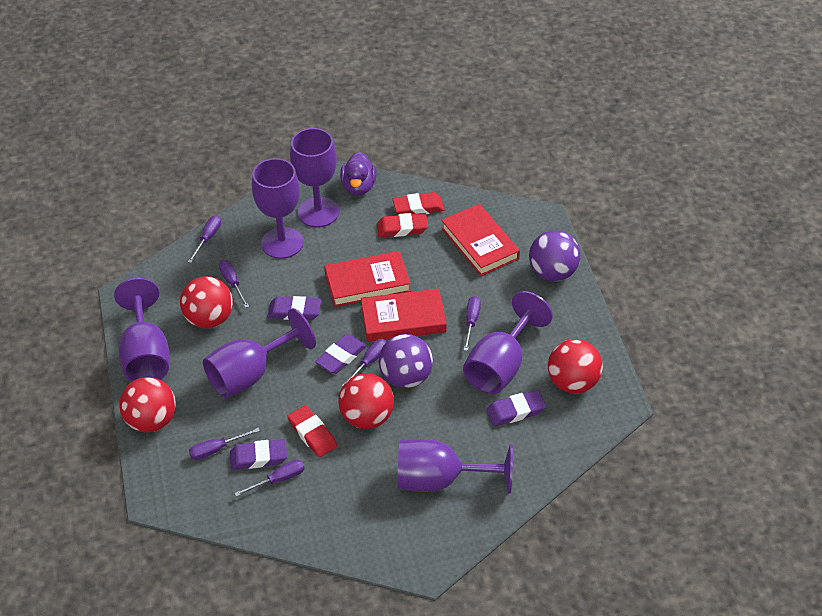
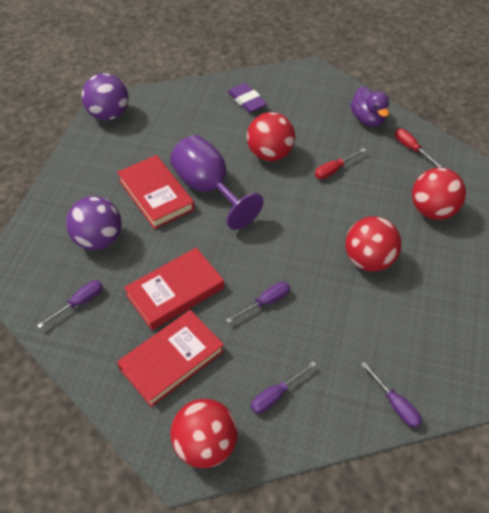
purple eraser: 4 -> 1
purple goblet: 6 -> 1
purple screwdriver: 6 -> 4
red eraser: 3 -> 0
red screwdriver: 0 -> 2

